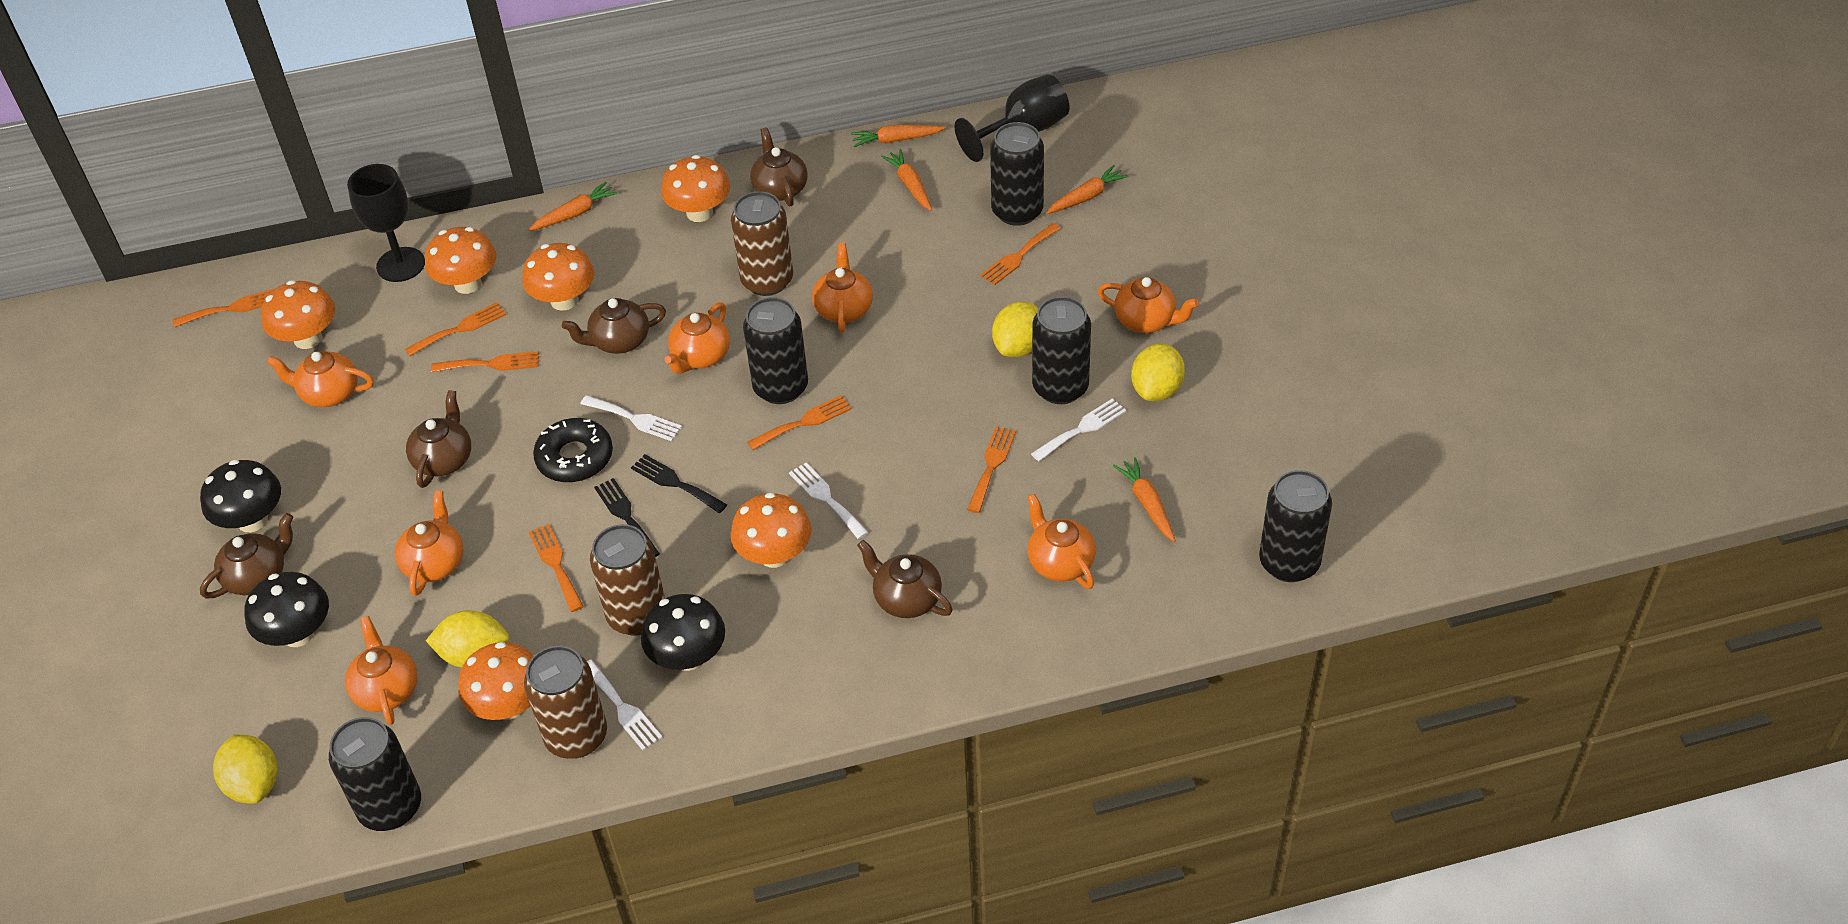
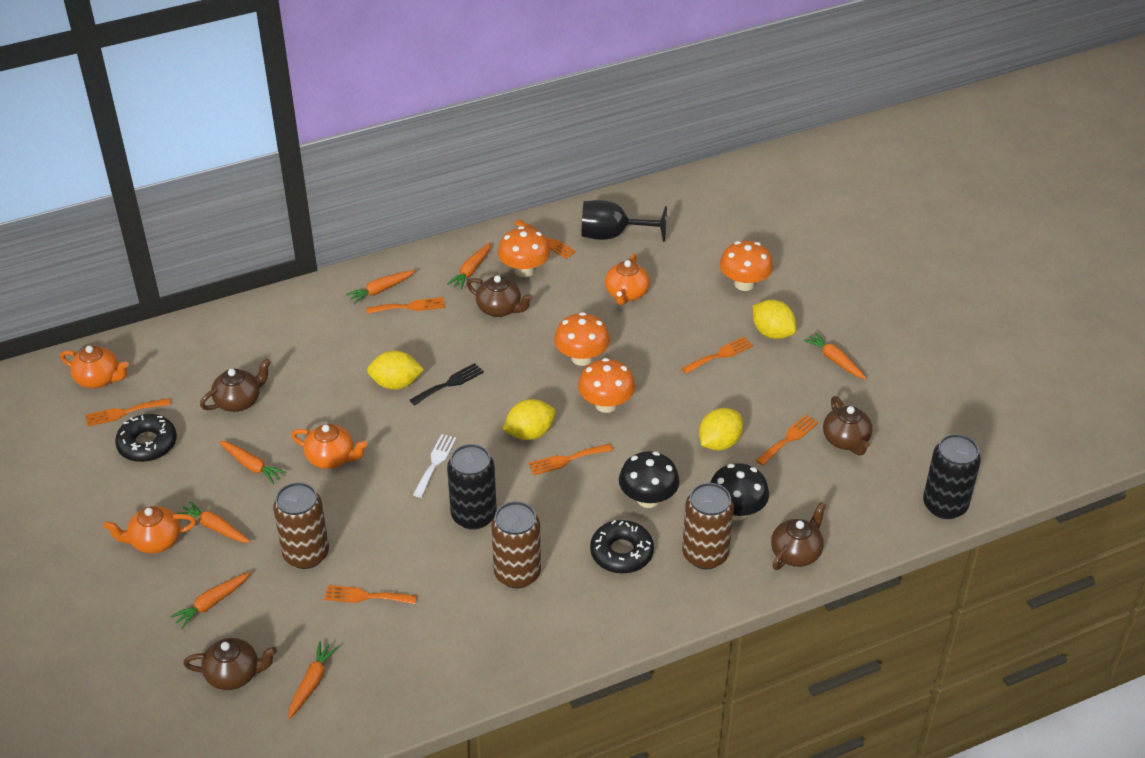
black can: 5 -> 2
black donut: 1 -> 2
black fork: 2 -> 1
black goblet: 2 -> 1
black mushroom: 3 -> 2
orange carrot: 5 -> 7
orange mushroom: 6 -> 4
orange teapot: 7 -> 4
white fork: 4 -> 1

